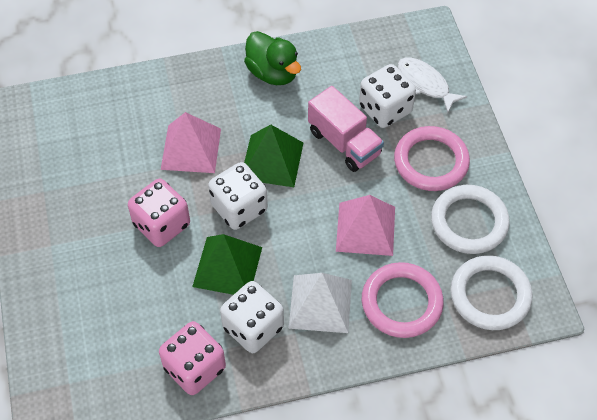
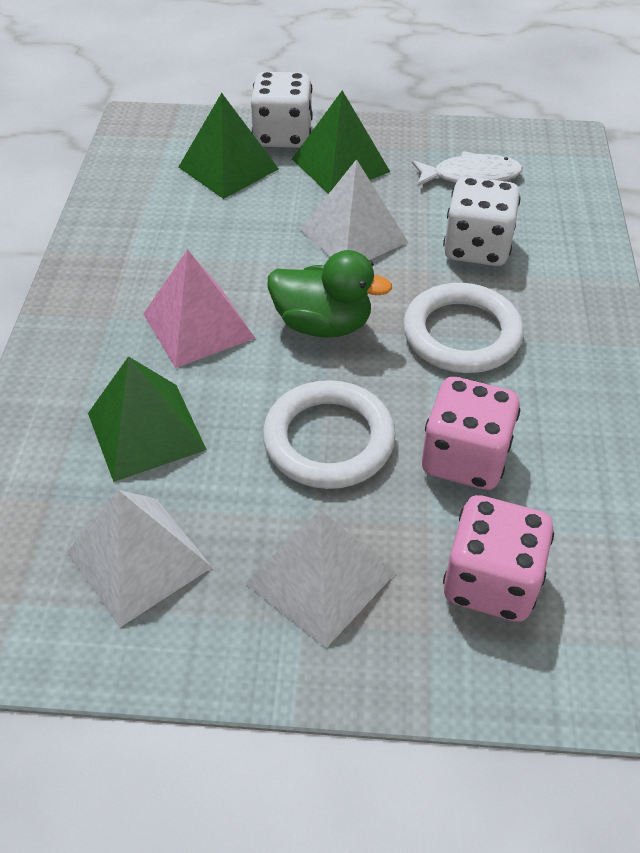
green pyramid: 2 -> 3
pink pyramid: 2 -> 1
pink ring: 2 -> 0
pink truck: 1 -> 0
white dice: 3 -> 2
white pyramid: 1 -> 3

